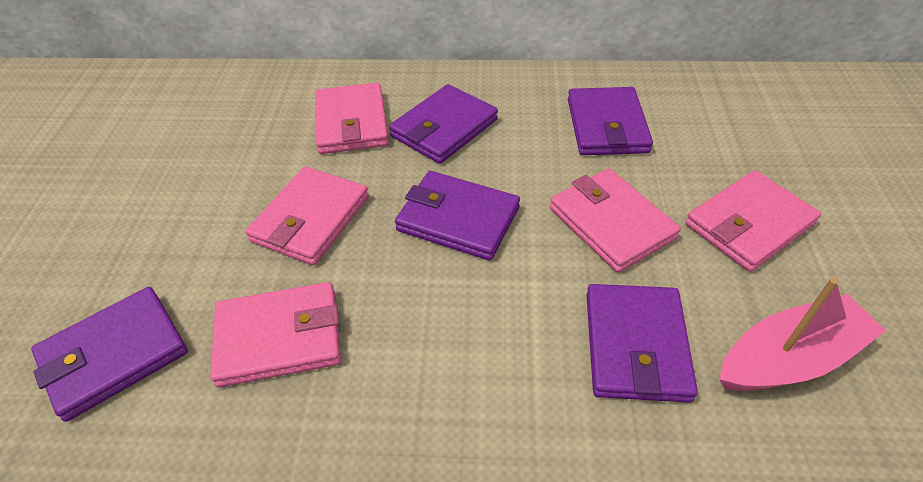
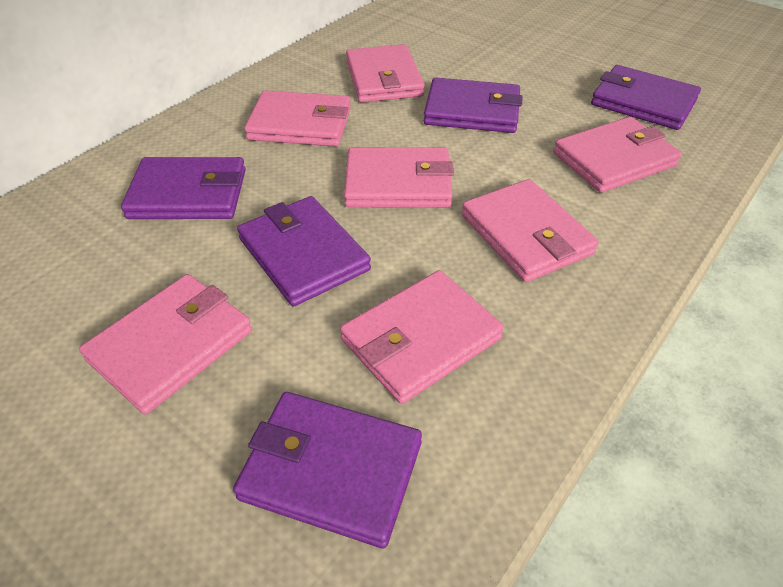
pink boat: 1 -> 0
pink wallet: 5 -> 7

